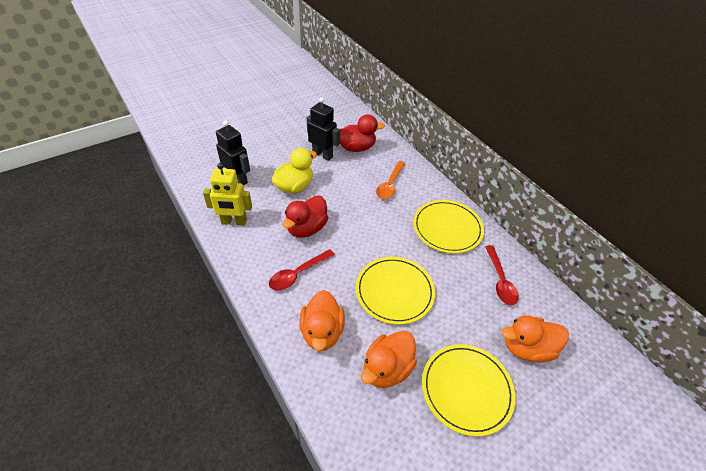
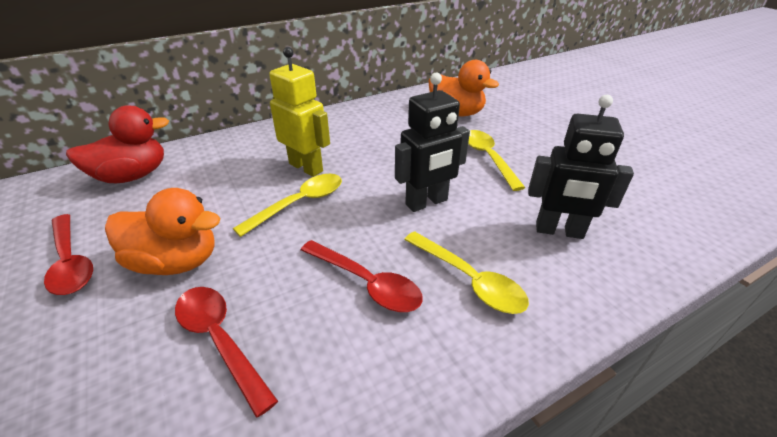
orange duck: 3 -> 2
orange spoon: 1 -> 0
red duck: 2 -> 1
red spoon: 2 -> 3
yellow duck: 1 -> 0
yellow plate: 3 -> 0
yellow spoon: 0 -> 3

